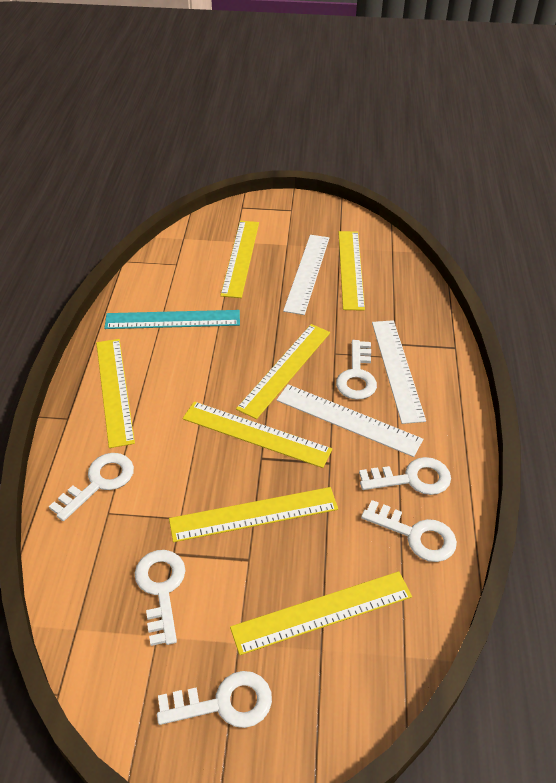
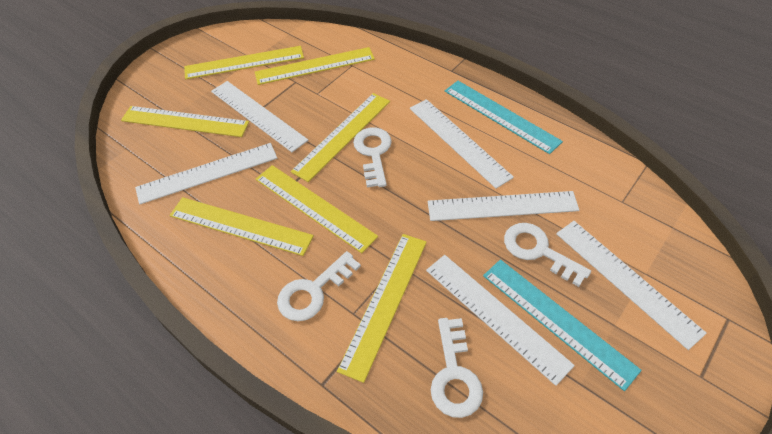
turquoise ruler: 1 -> 2
white key: 6 -> 4
white ruler: 3 -> 6

